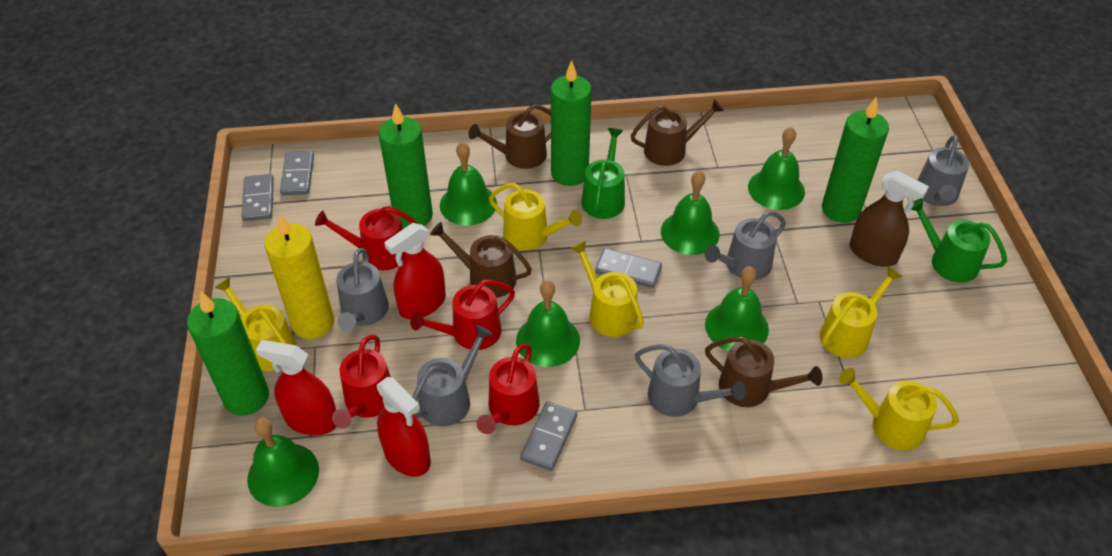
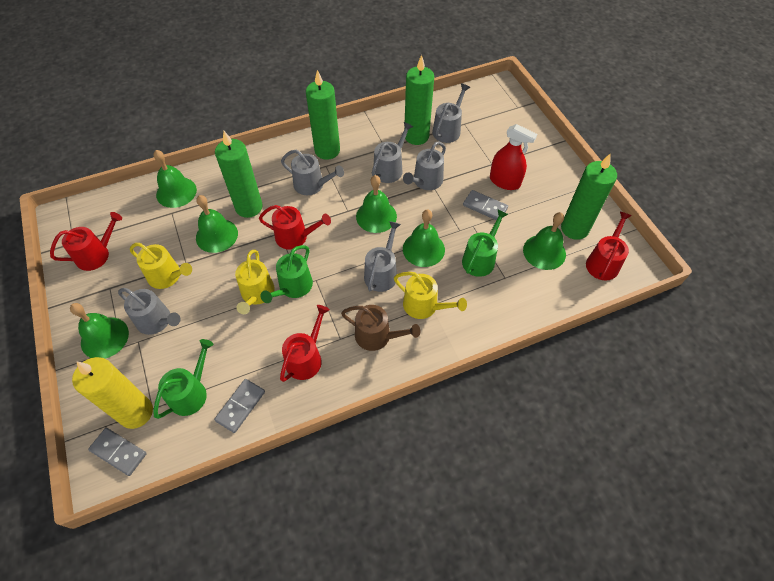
brown spray bottle: 1 -> 0
brown watering can: 4 -> 1
green watering can: 2 -> 3
grey domino: 4 -> 3
grey watering can: 5 -> 6
red spray bottle: 3 -> 1
yellow watering can: 5 -> 3

